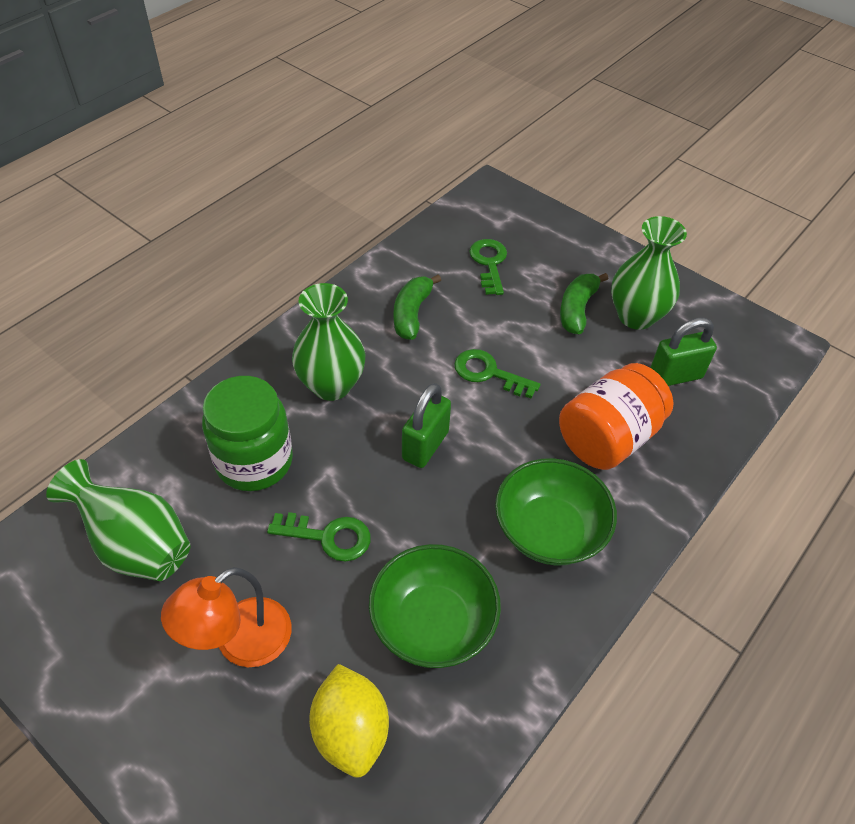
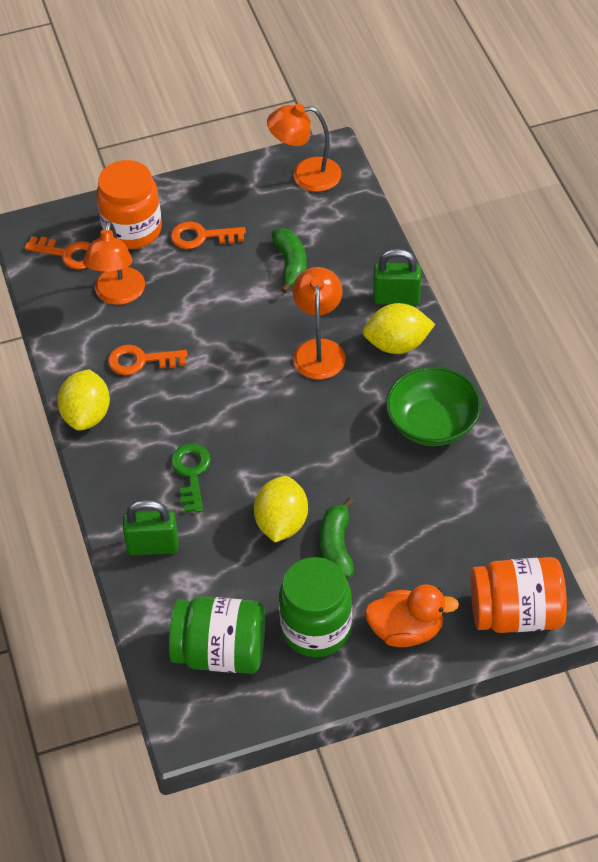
green bowl: 2 -> 1
green jar: 1 -> 2
green key: 3 -> 1
green vase: 3 -> 0
orange duck: 0 -> 1
orange jar: 1 -> 2
orange key: 0 -> 3
orange lamp: 1 -> 3
yellow lemon: 1 -> 3

